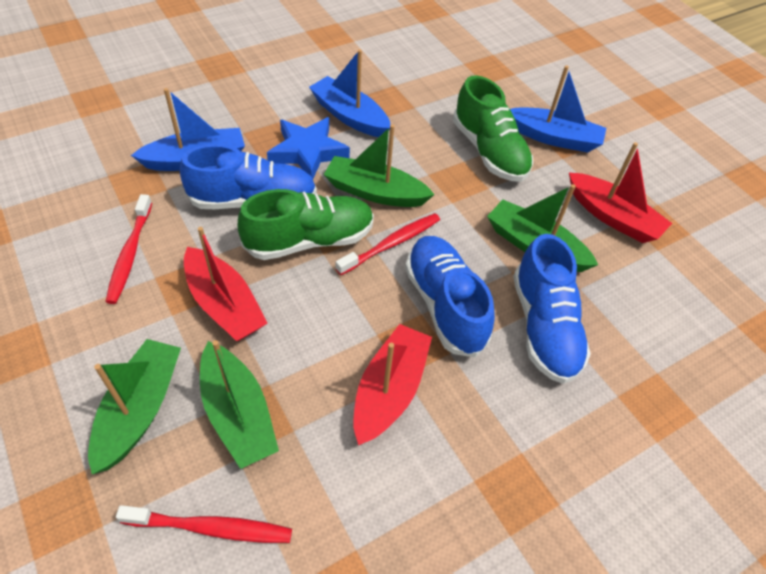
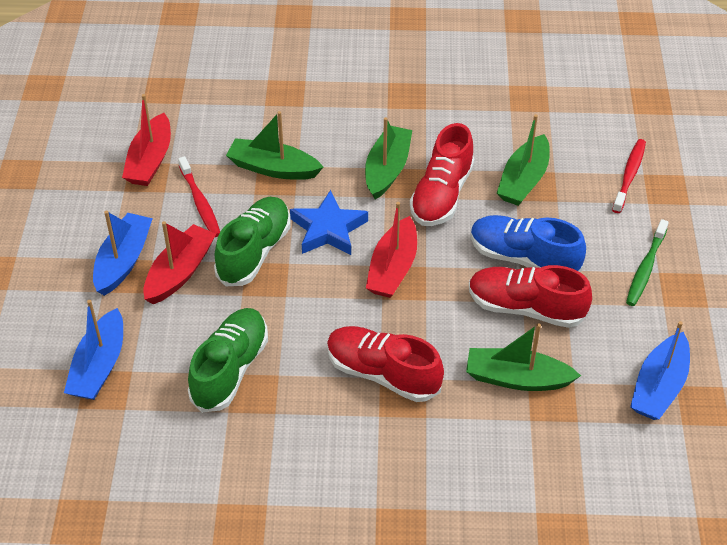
blue shoe: 3 -> 1
green toothbrush: 0 -> 1
red shoe: 0 -> 3
red toothbrush: 3 -> 2

